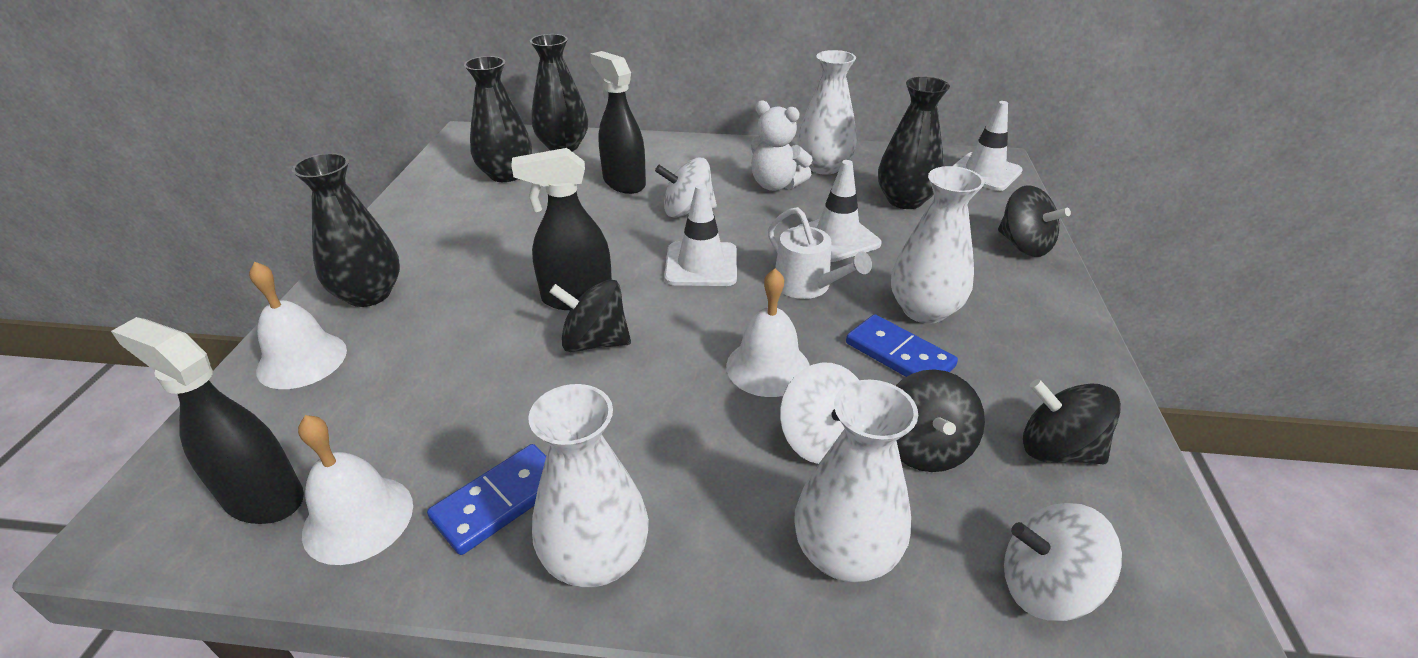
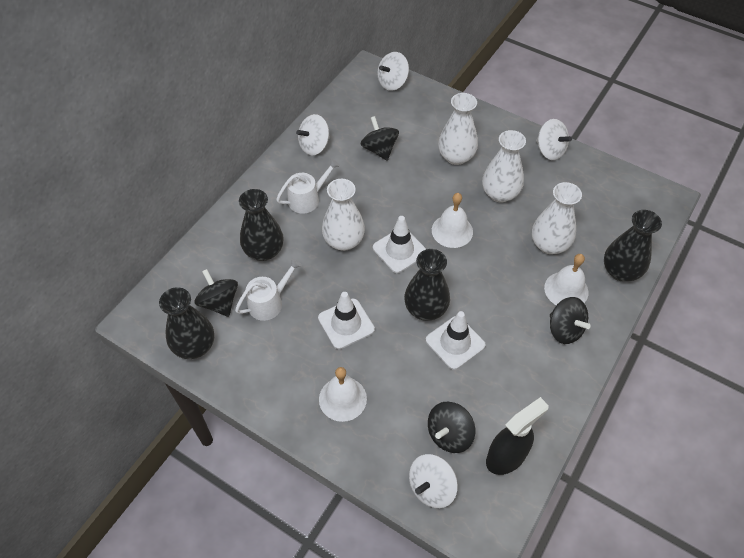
black spray bottle: 3 -> 1
blue domino: 2 -> 0
white spinning top: 3 -> 4
white teddy bear: 1 -> 0
white watering can: 1 -> 2

